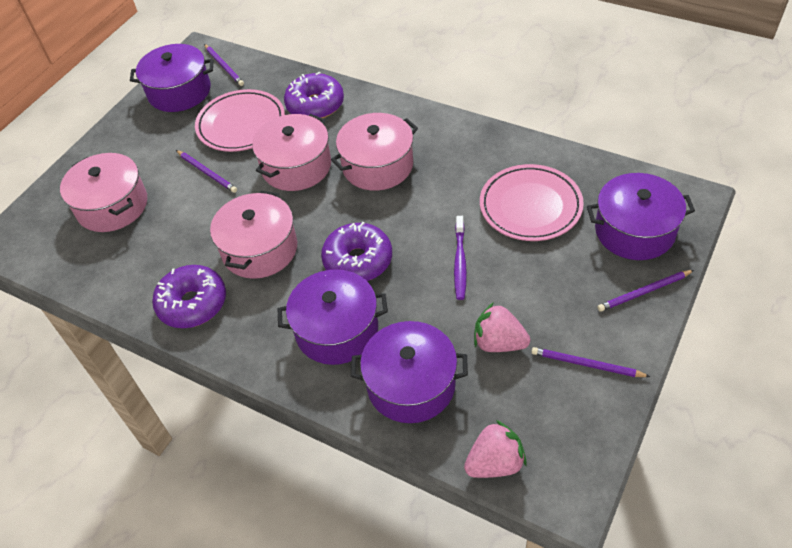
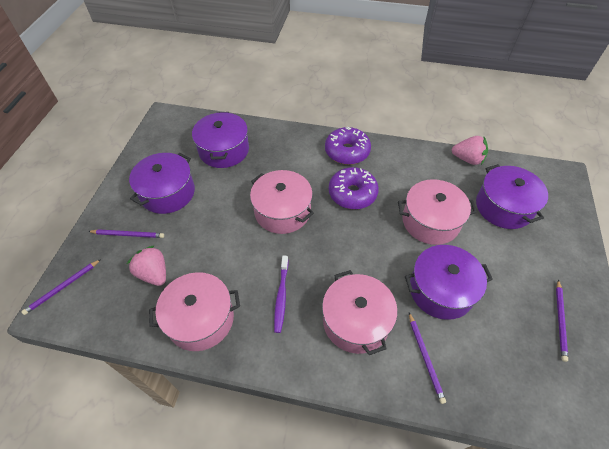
pink plate: 2 -> 0
purple donut: 3 -> 2

